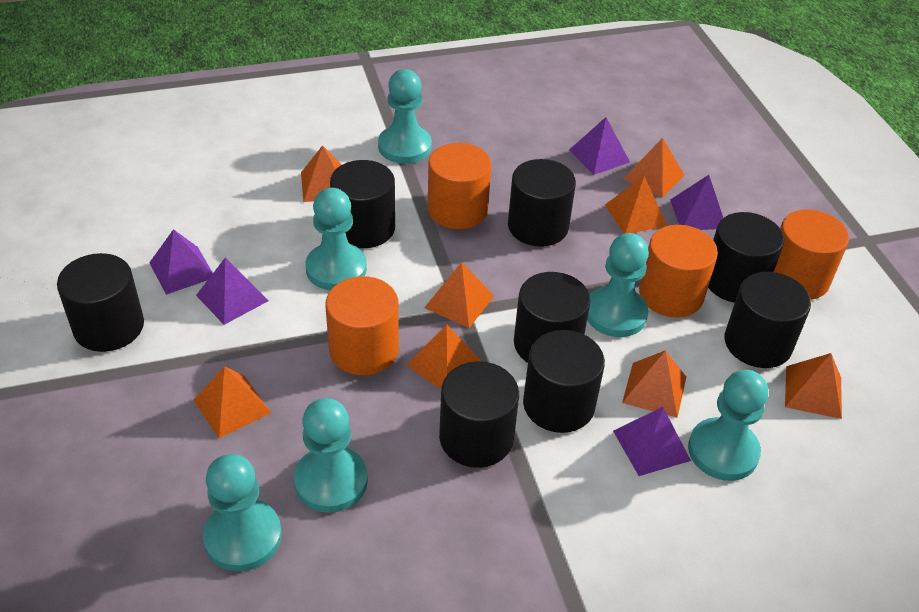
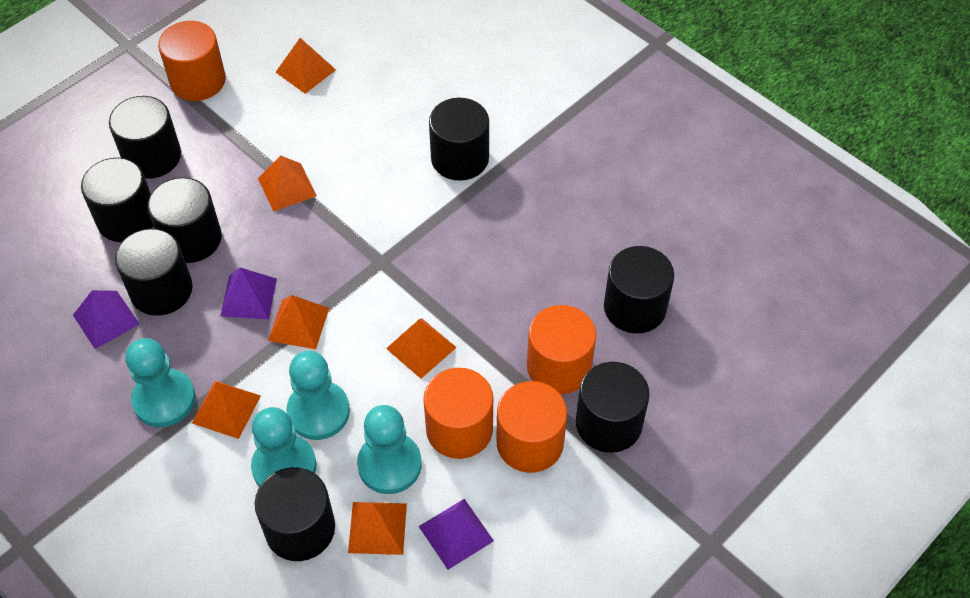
orange pyramid: 8 -> 6
purple pyramid: 5 -> 3
turquoise pawn: 6 -> 4

